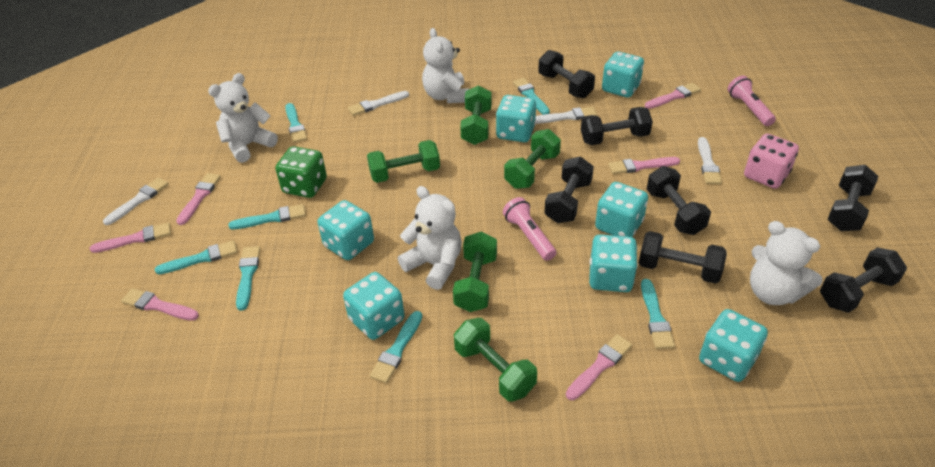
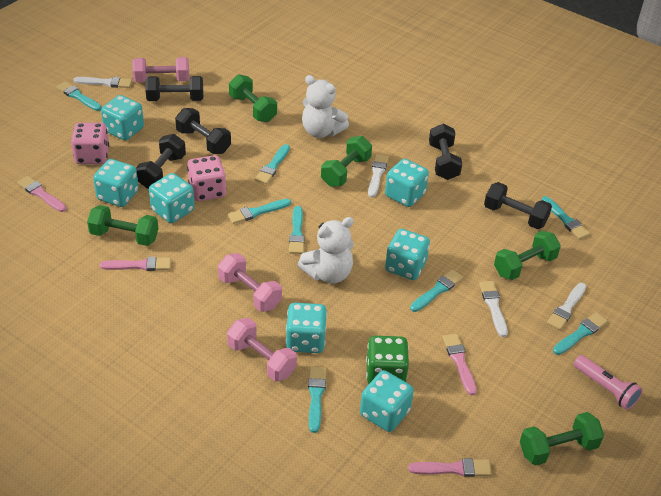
black dumbbell: 7 -> 5
pink brush: 6 -> 4
pink dice: 1 -> 2
pink dumbbell: 0 -> 3
pink flashlight: 2 -> 1
turquoise brush: 7 -> 8
white teddy bear: 4 -> 2

